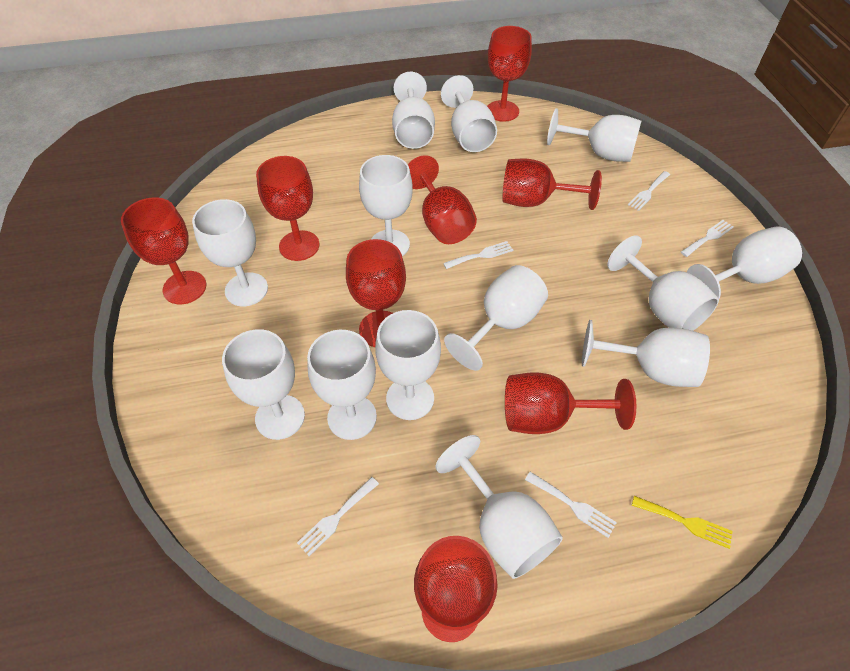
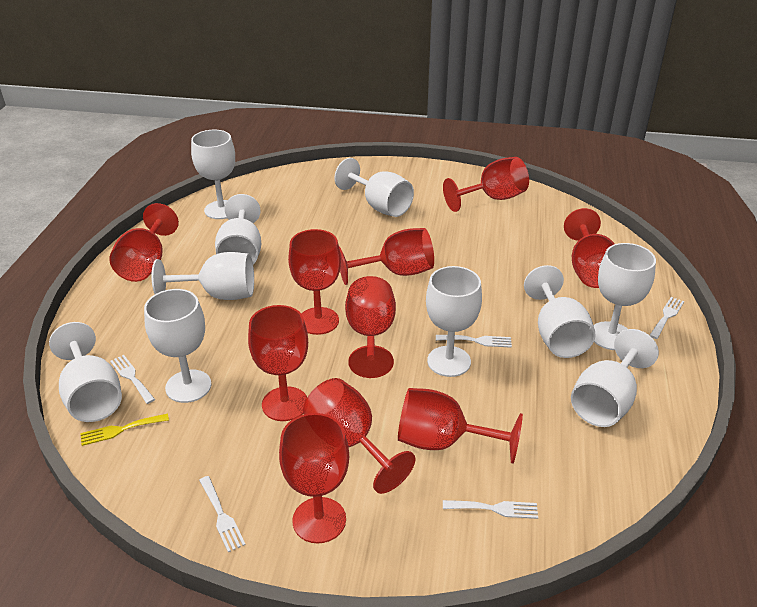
red goblet: 8 -> 10
white goblet: 13 -> 10

